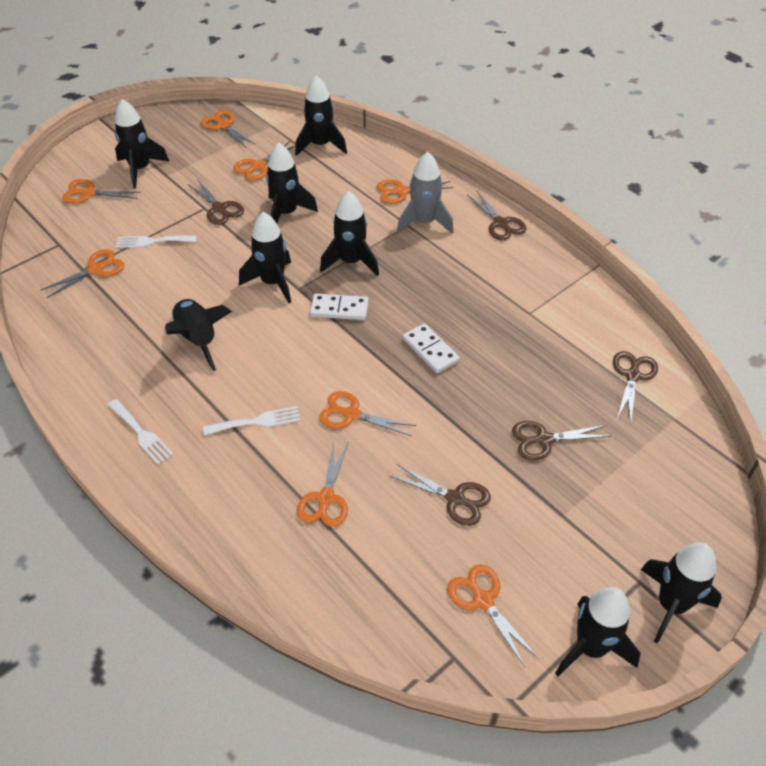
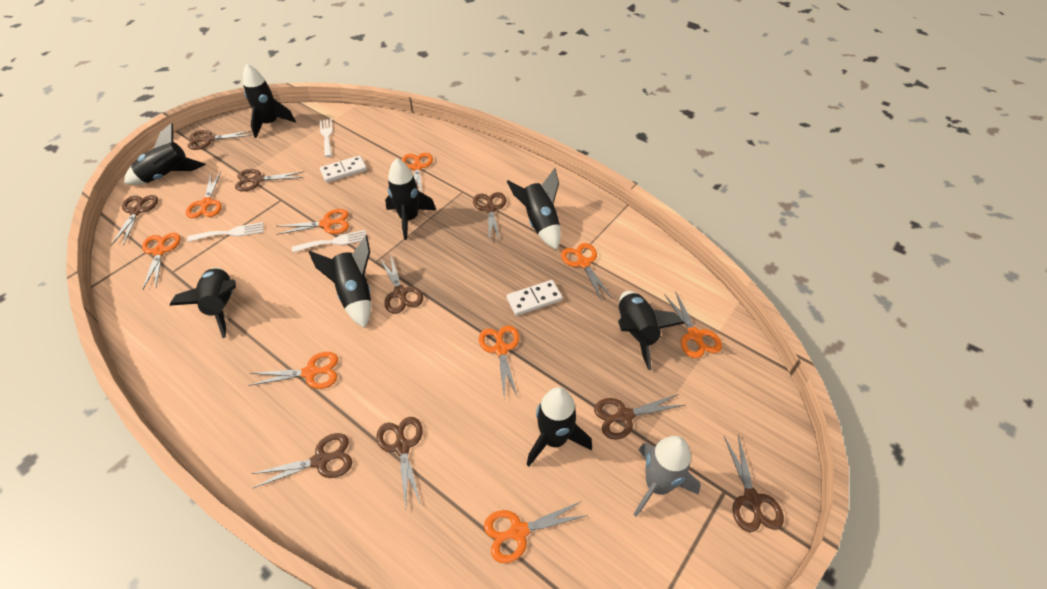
brown scissors: 5 -> 9
orange scissors: 8 -> 9

